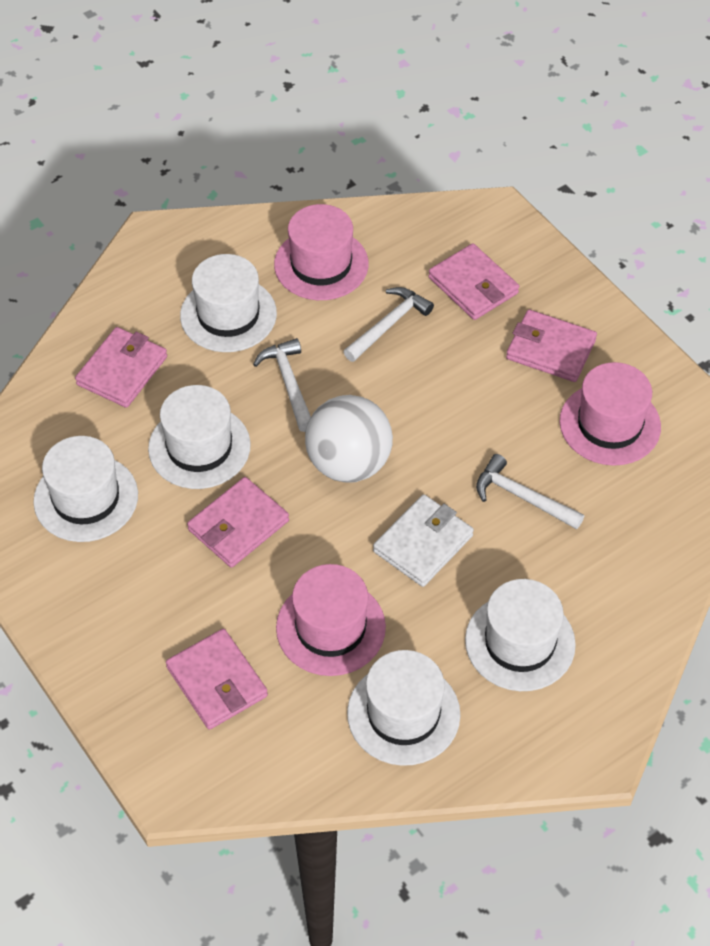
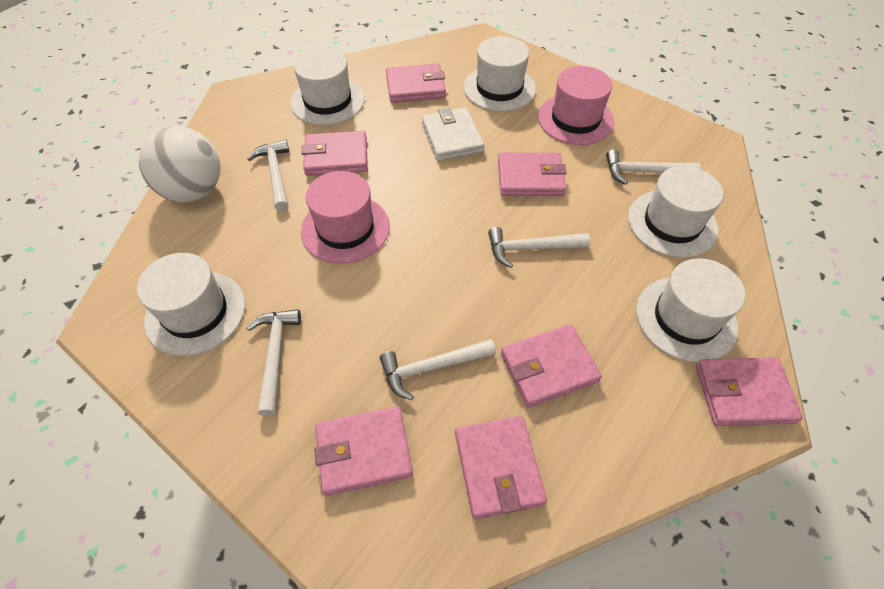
pink hat: 3 -> 2
pink wallet: 5 -> 7
white hammer: 3 -> 5

